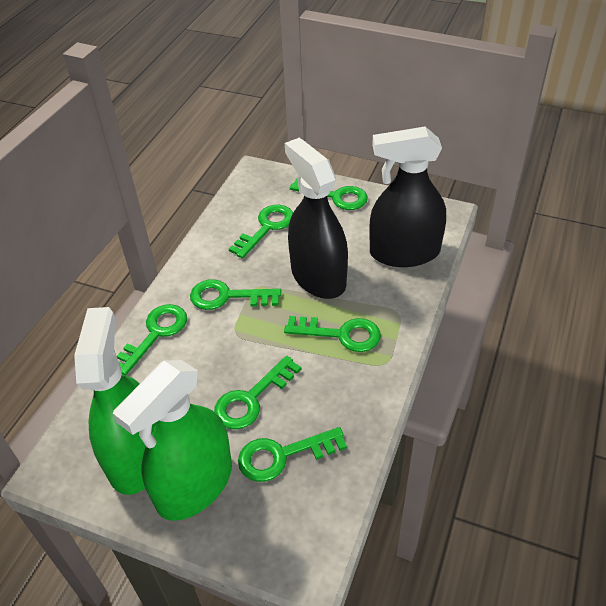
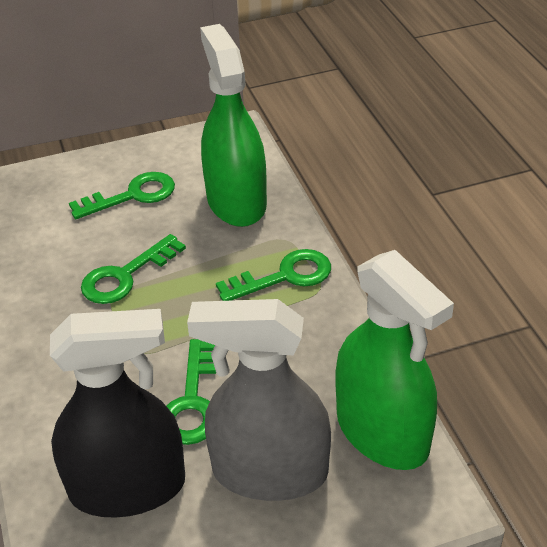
black spray bottle: 2 -> 1
green key: 7 -> 4
grey spray bottle: 0 -> 1

